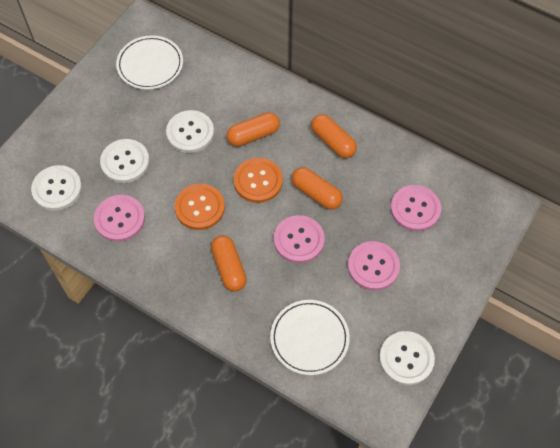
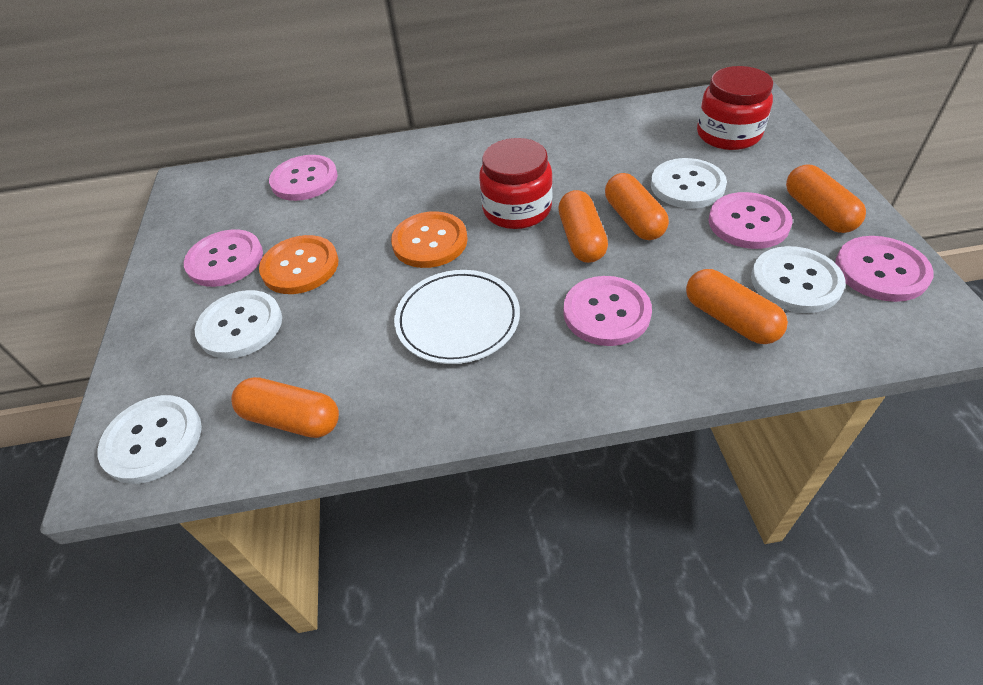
orange capsule: 4 -> 5
pink button: 4 -> 5
red jar: 0 -> 2
white plate: 2 -> 1

